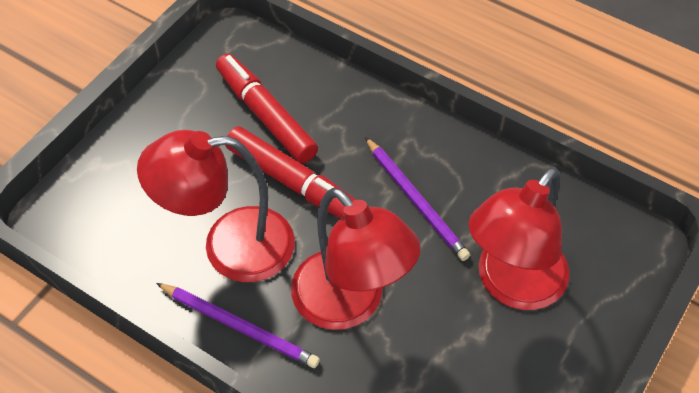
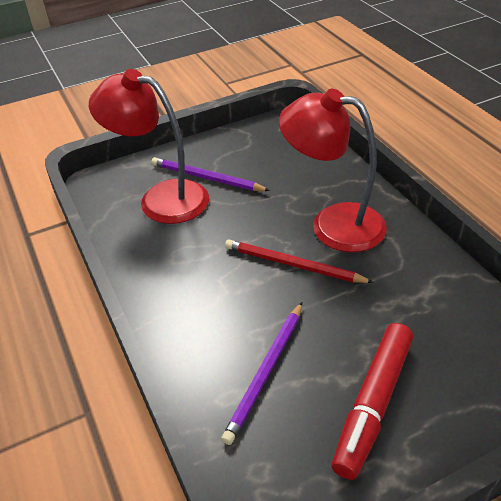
red lamp: 3 -> 2
red marker: 2 -> 1
red pencil: 0 -> 1

